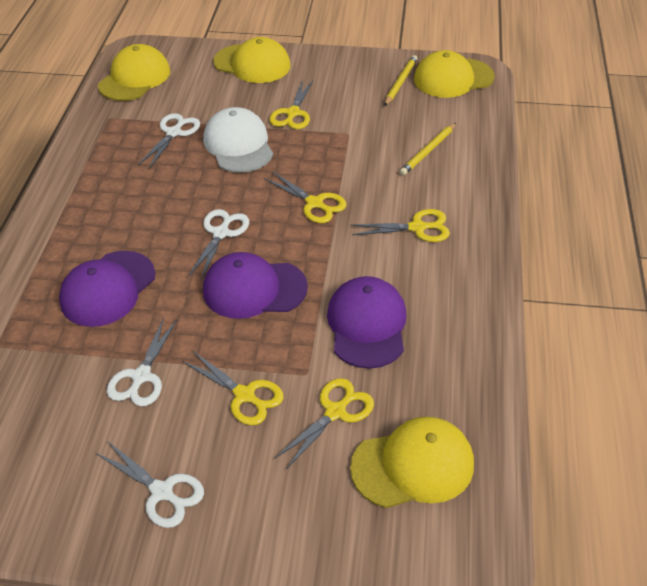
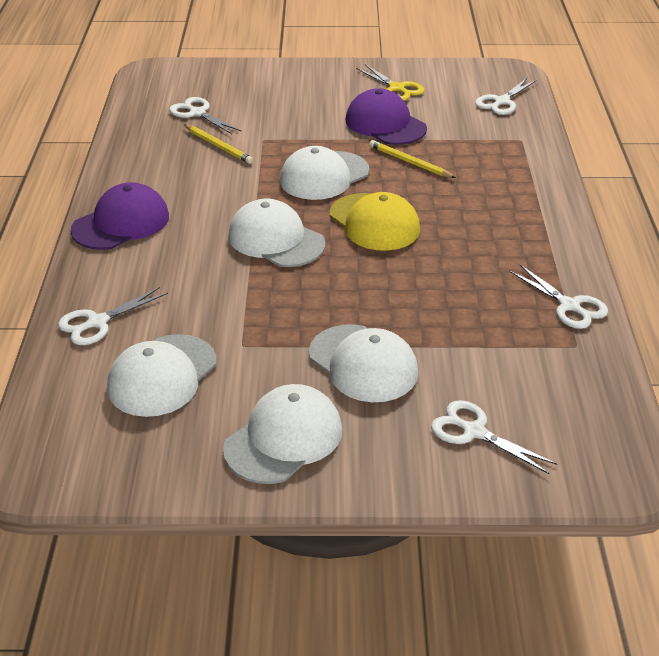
purple cap: 3 -> 2
white cap: 1 -> 5
white scissors: 4 -> 5
yellow cap: 4 -> 1
yellow scissors: 5 -> 1

